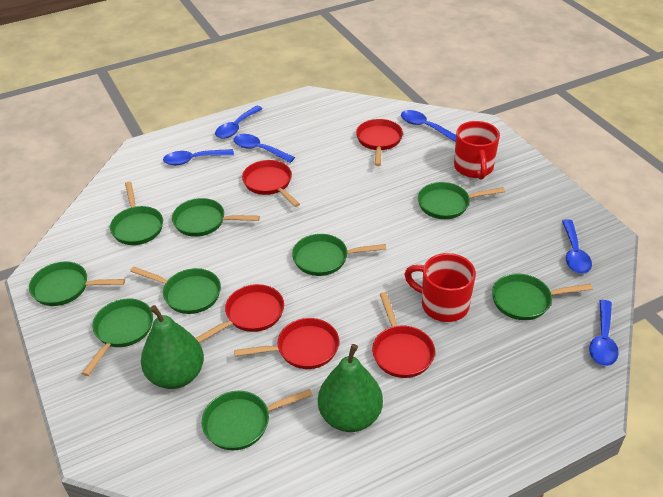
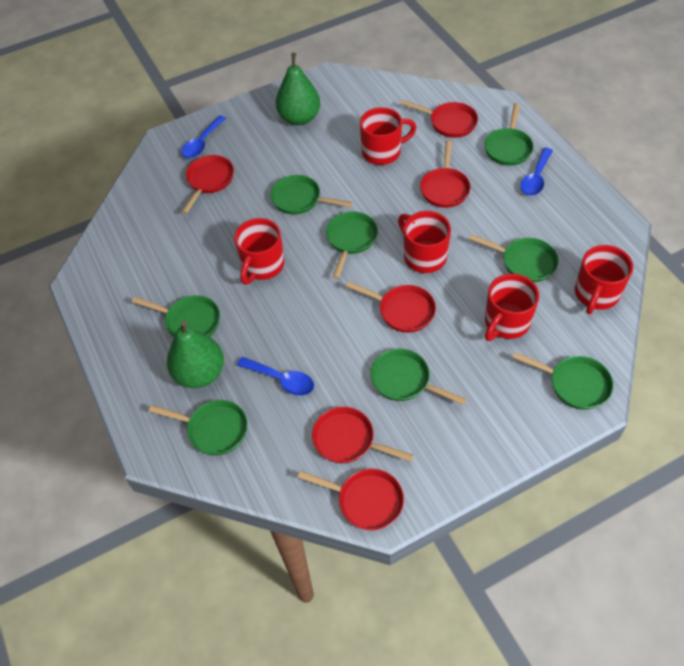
blue spoon: 6 -> 3
green pan: 9 -> 8
red mug: 2 -> 5
red pan: 5 -> 6

